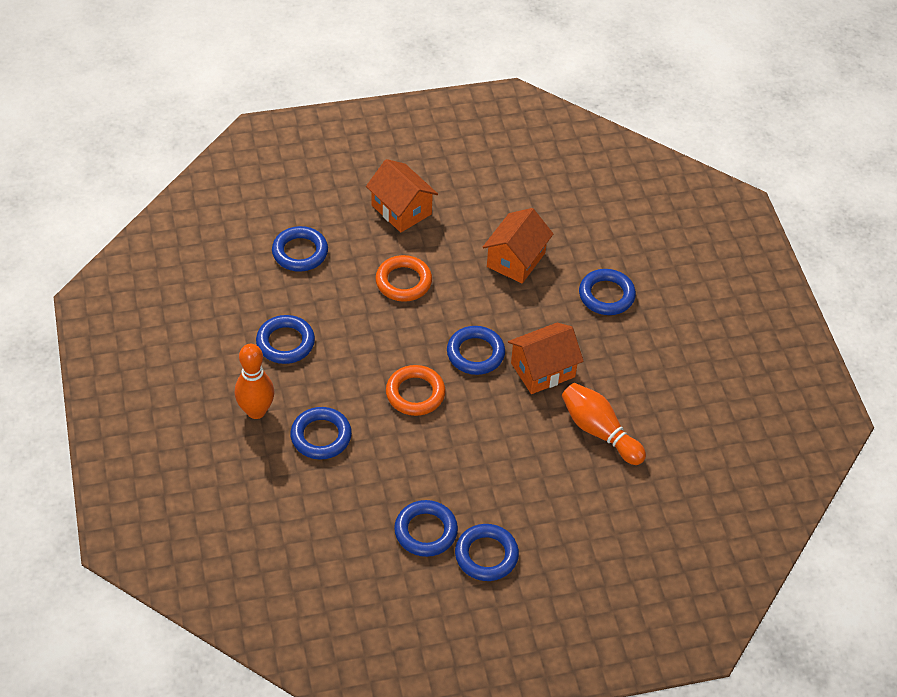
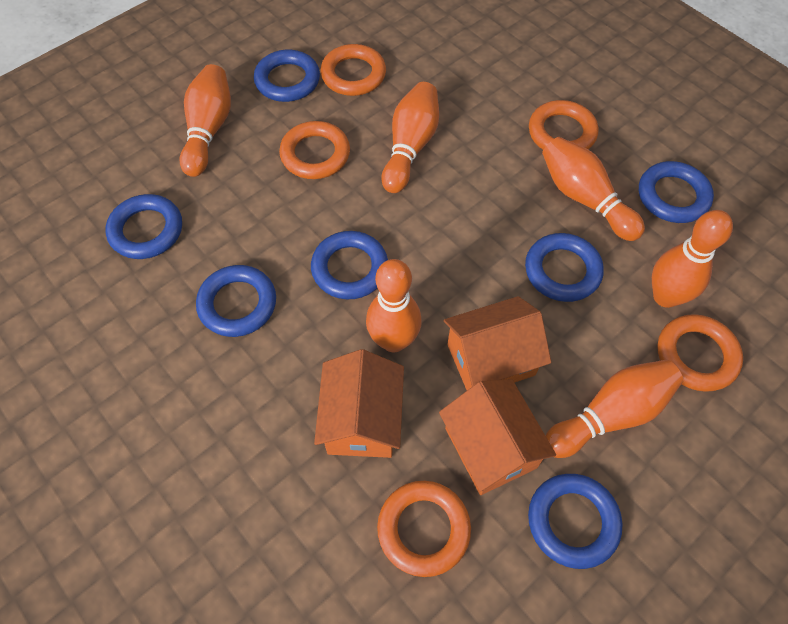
orange bowling pin: 2 -> 6
orange ring: 2 -> 5

